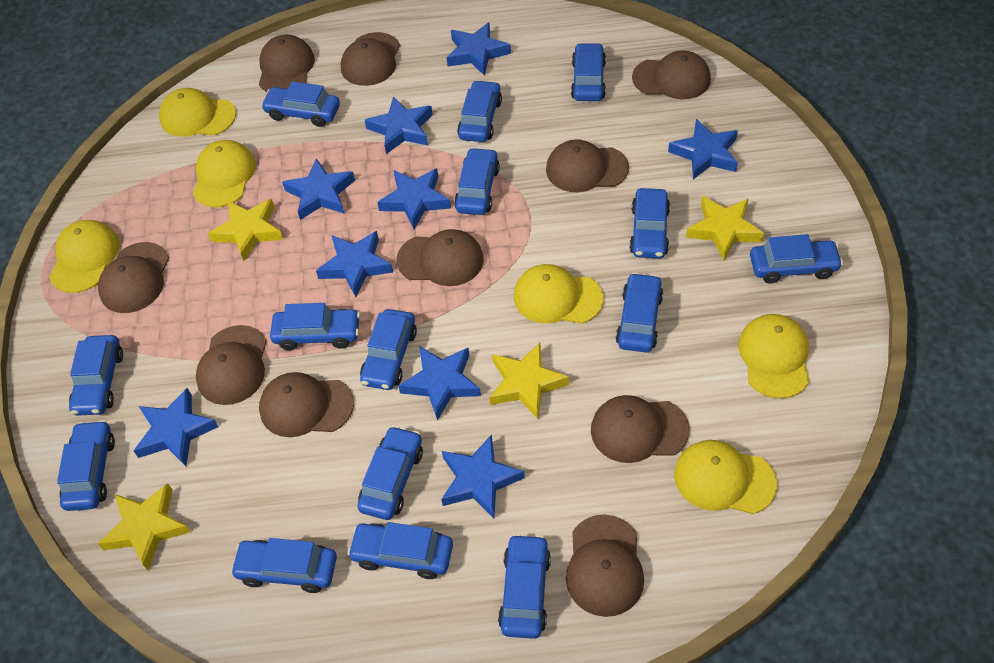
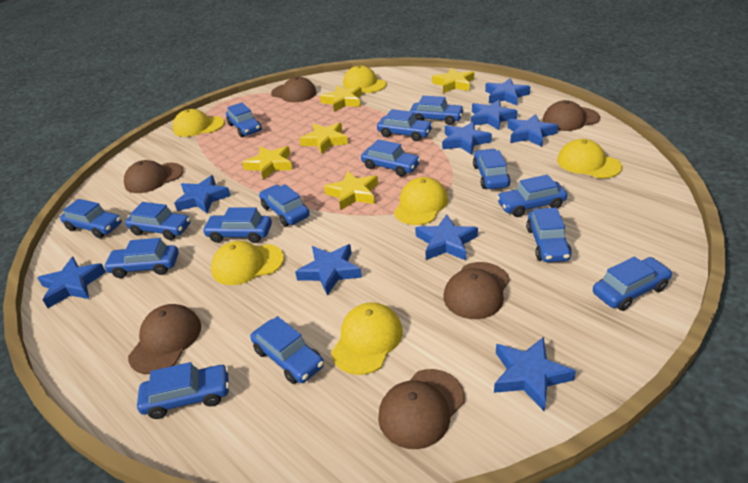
brown cap: 10 -> 6
yellow star: 4 -> 5

